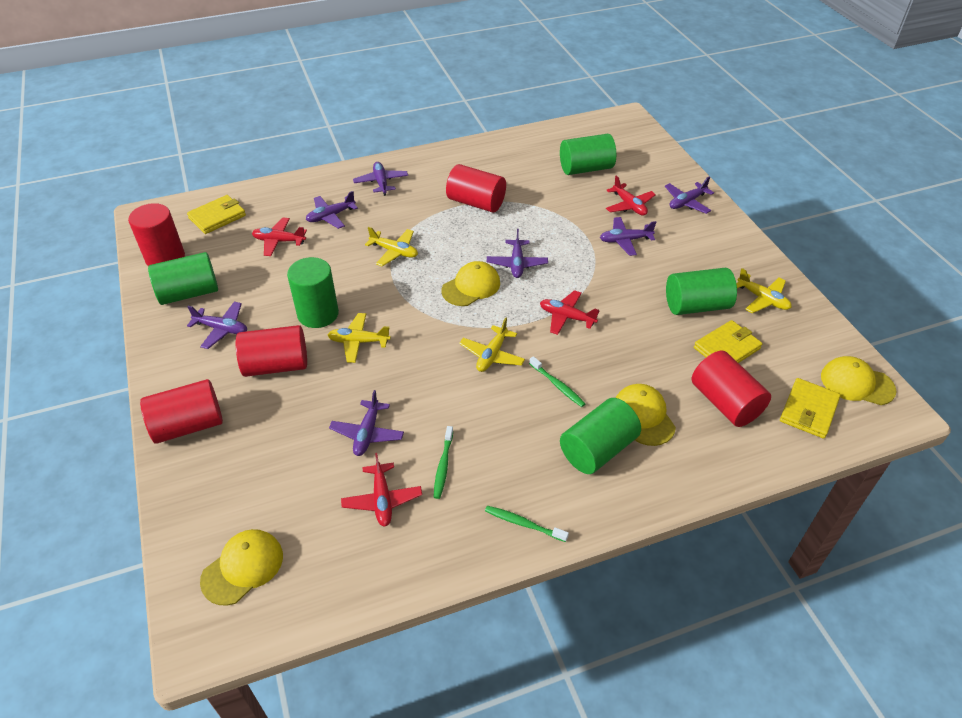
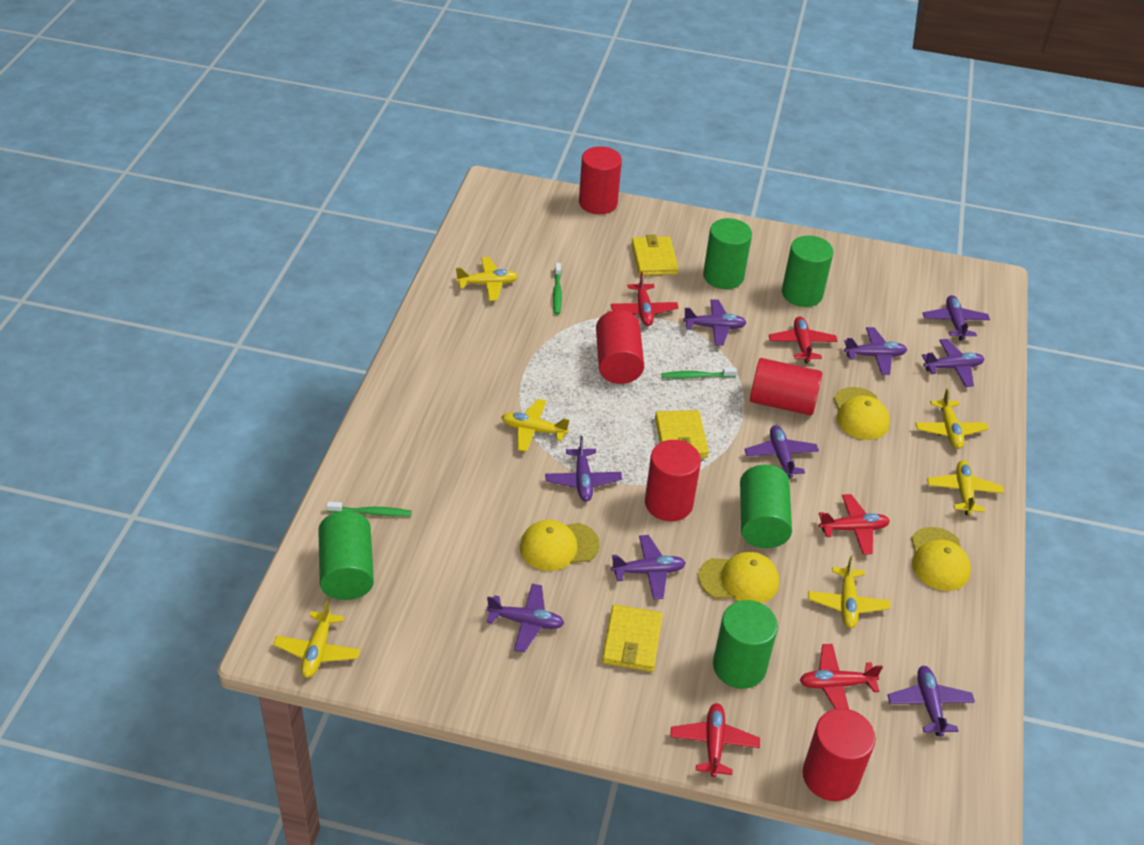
purple plane: 7 -> 9
red plane: 4 -> 5
yellow plane: 4 -> 6

